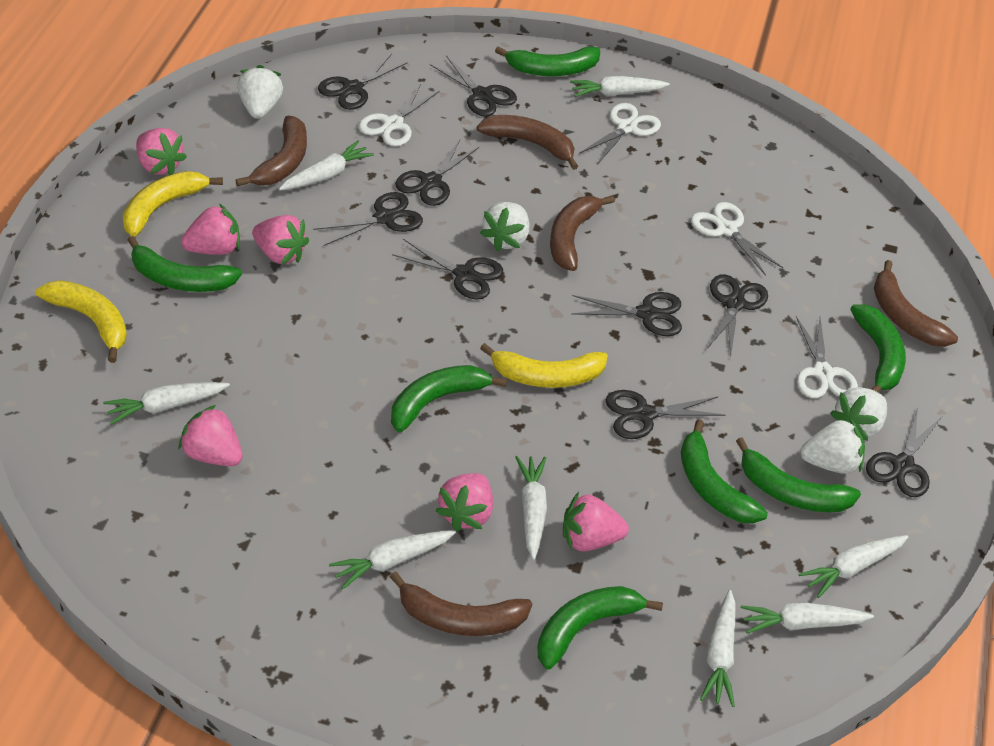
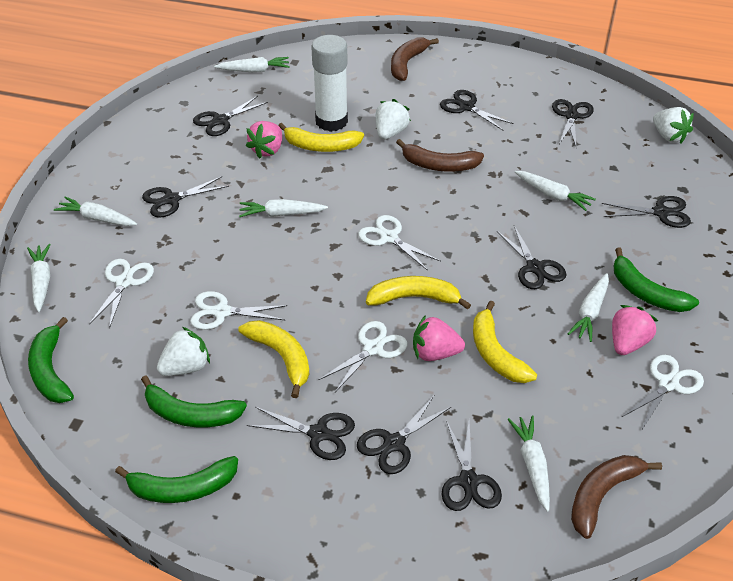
brown banana: 5 -> 3
green banana: 7 -> 4
pink strawberry: 6 -> 3
white carrot: 8 -> 7
white glue stick: 0 -> 1
white scissors: 4 -> 5
white strawberry: 4 -> 3
yellow banana: 3 -> 4

